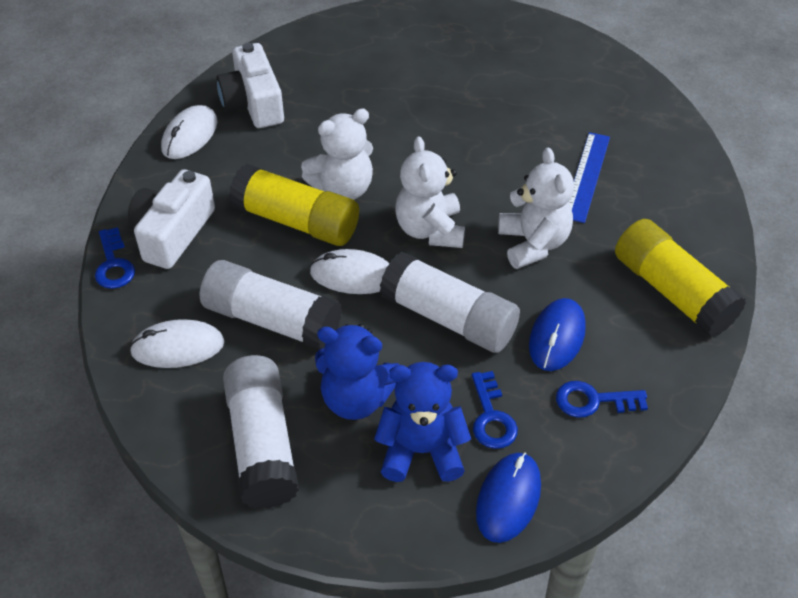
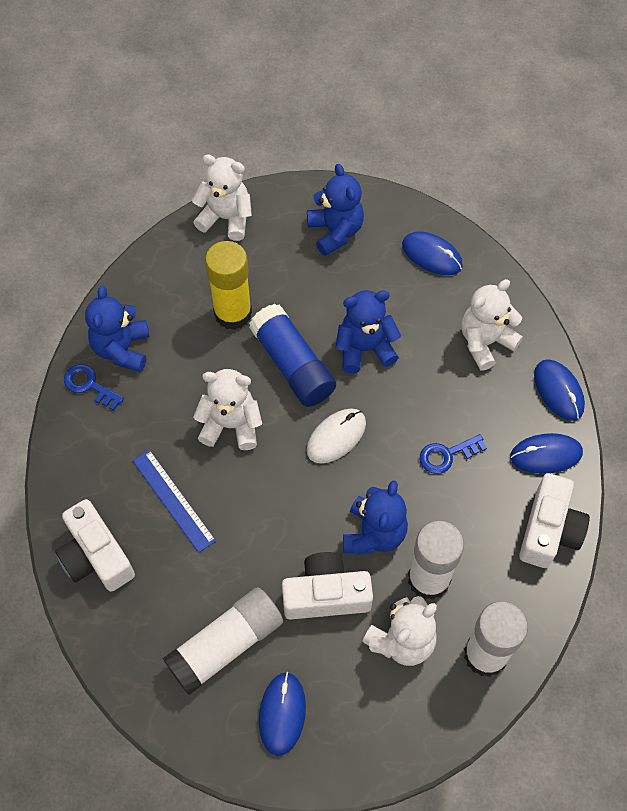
blue glue stick: 0 -> 1
blue key: 3 -> 2
blue mouse: 2 -> 4
blue teddy bear: 2 -> 4
white camera: 2 -> 3
white mouse: 3 -> 1
white teddy bear: 3 -> 4
yellow glue stick: 2 -> 1

